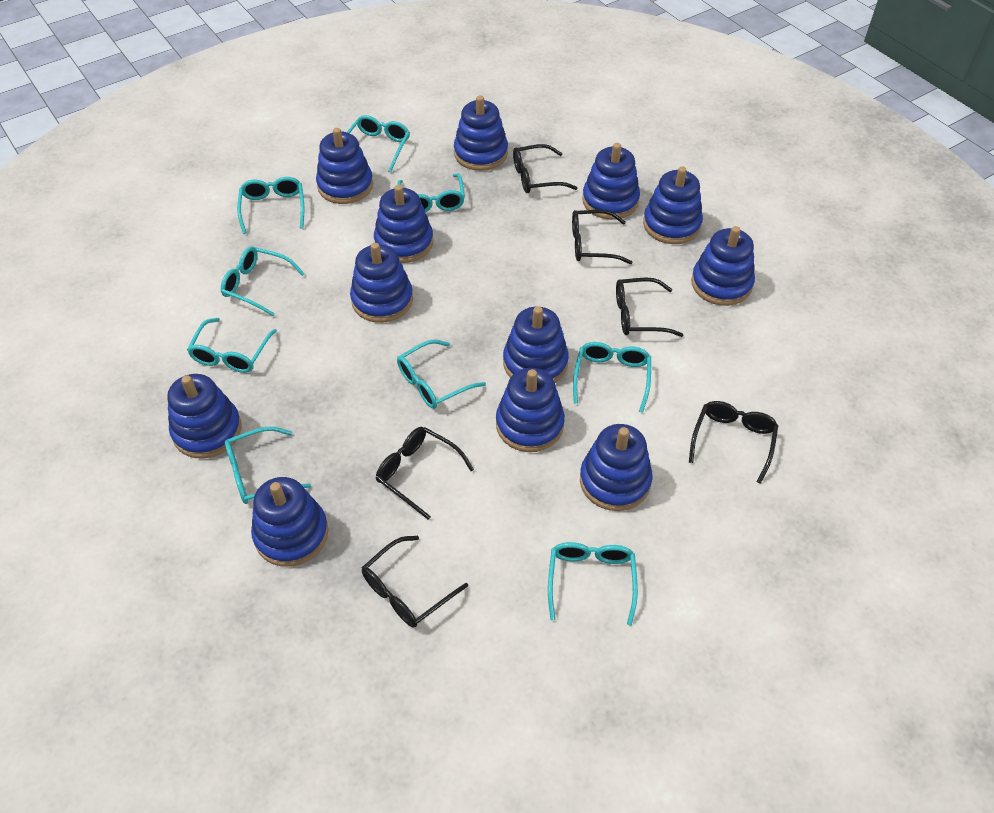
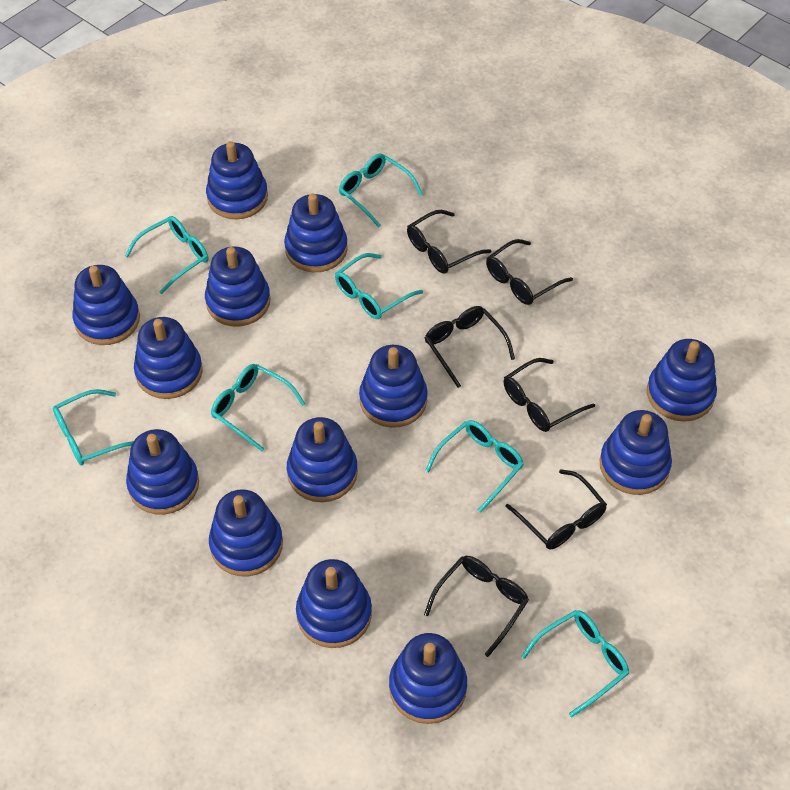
blue stacking toy: 12 -> 13
turquoise glasses: 9 -> 7

